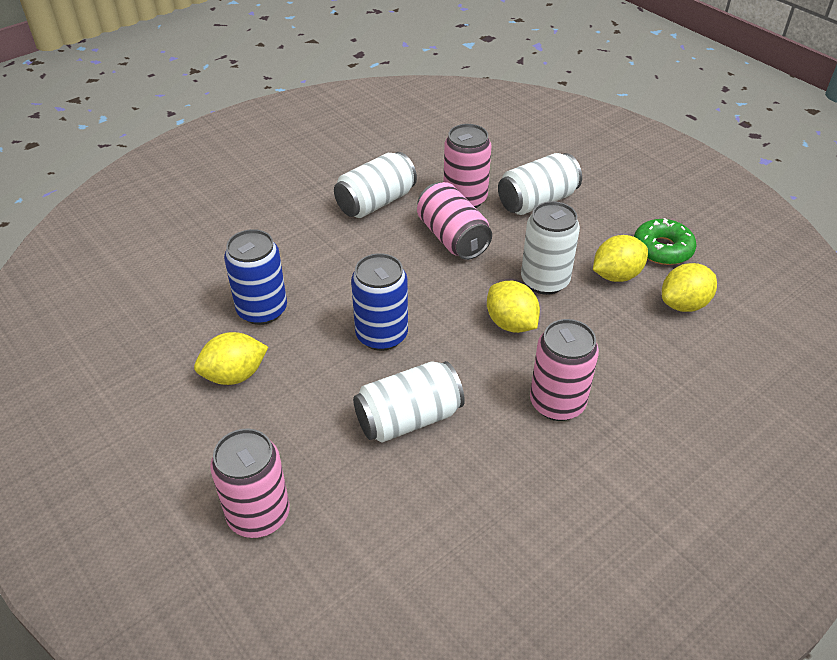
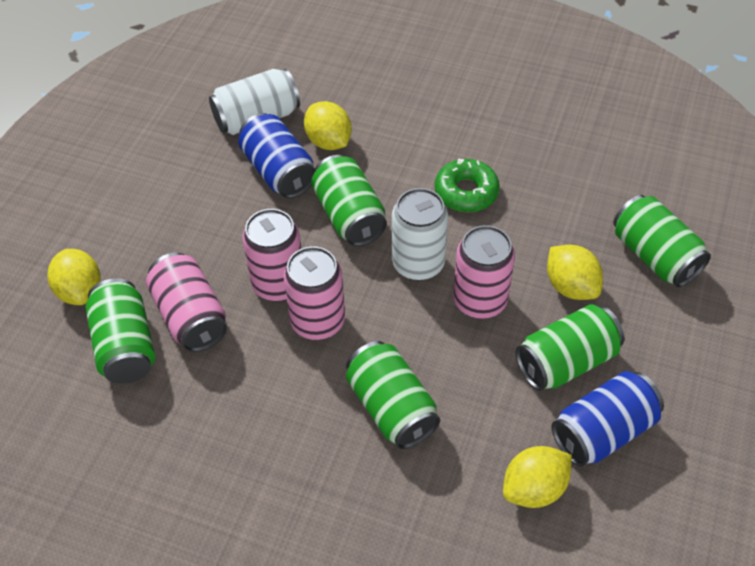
green can: 0 -> 5
white can: 4 -> 2

